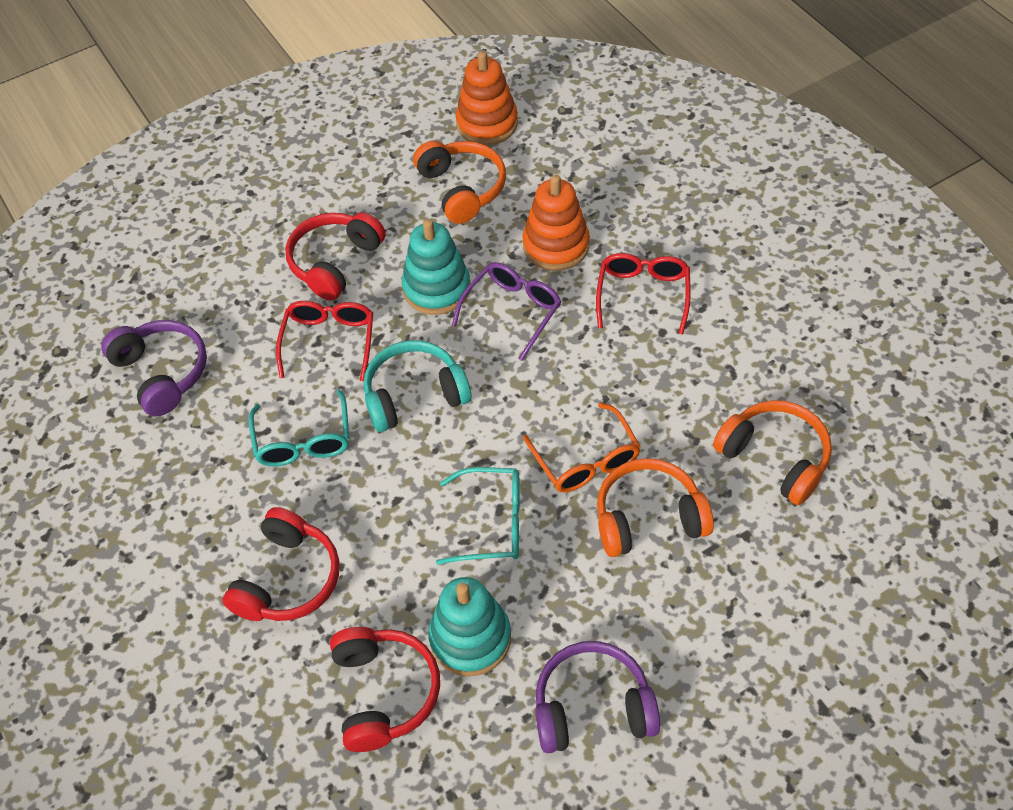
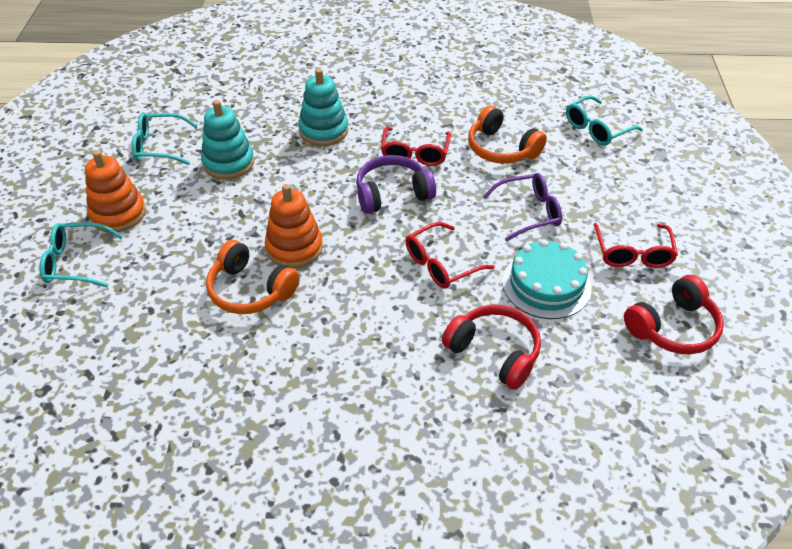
orange glasses: 1 -> 0
orange headphones: 3 -> 2
purple headphones: 2 -> 1
red glasses: 2 -> 3
red headphones: 3 -> 2
turquoise cake: 0 -> 1
turquoise glasses: 2 -> 3
turquoise headphones: 1 -> 0

